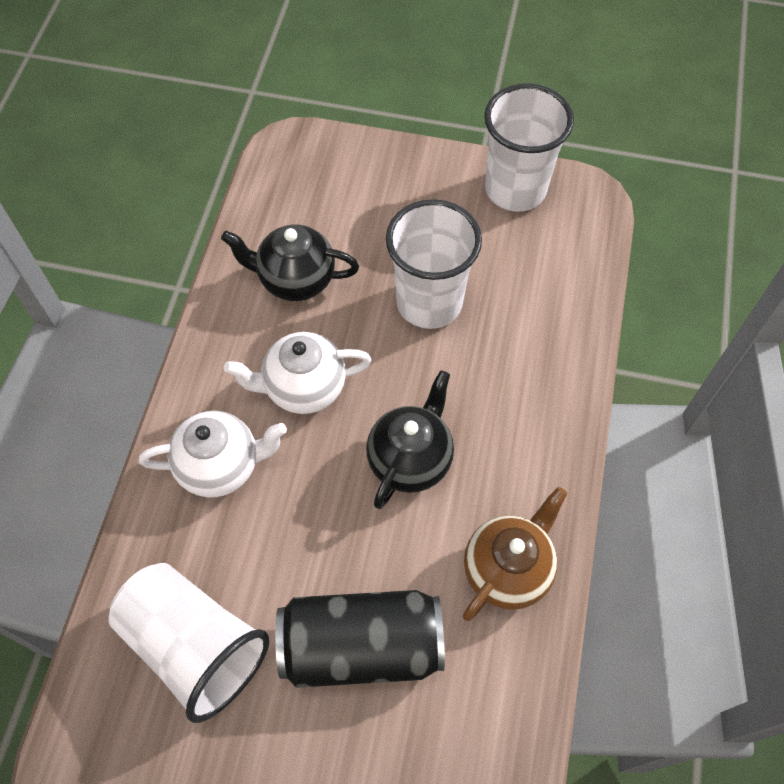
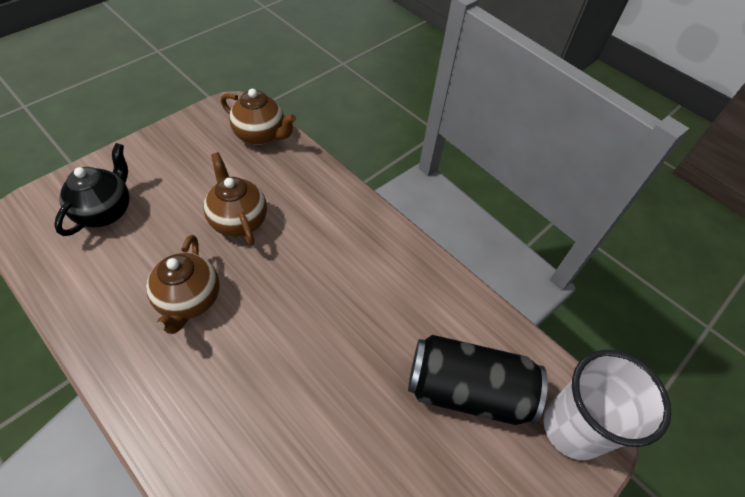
black teapot: 2 -> 1
brown teapot: 1 -> 3
white cup: 3 -> 1
white teapot: 2 -> 0

